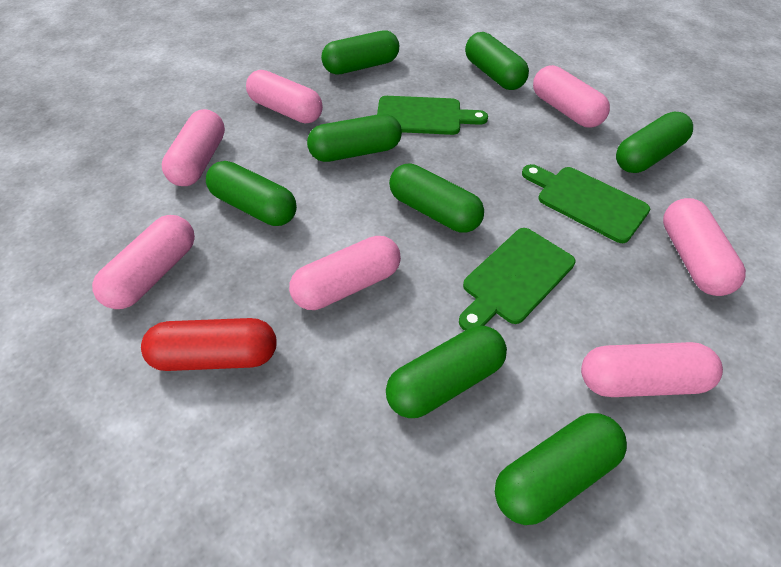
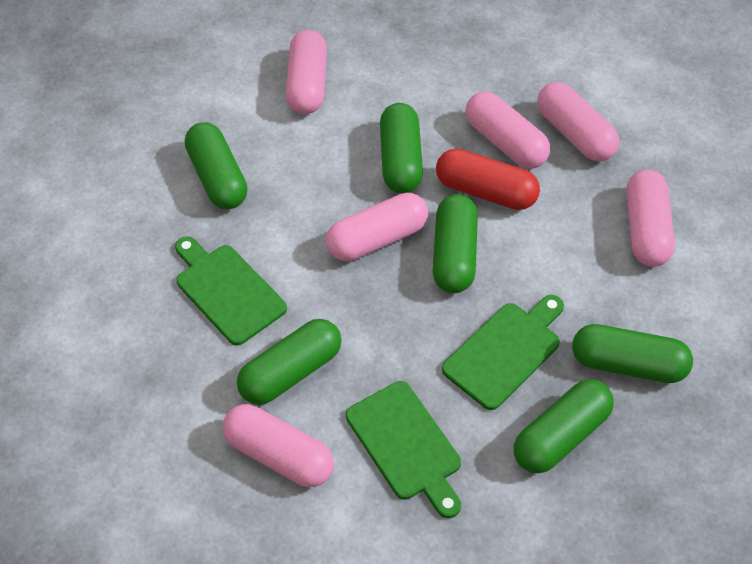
green capsule: 8 -> 6
pink capsule: 7 -> 6

